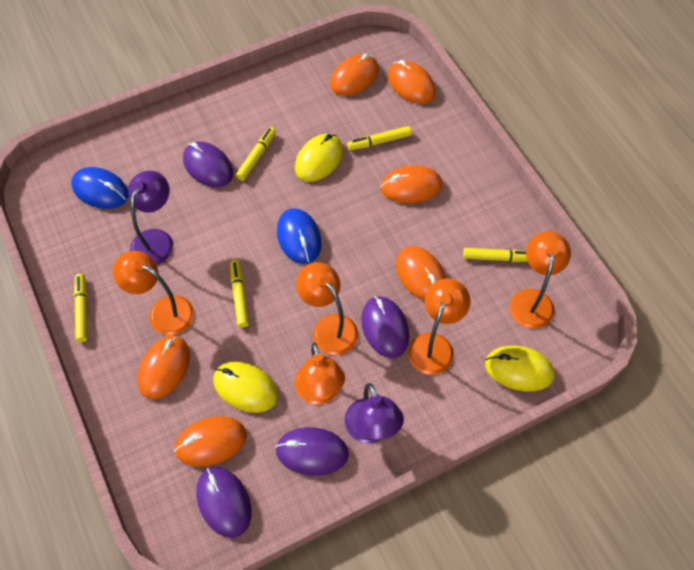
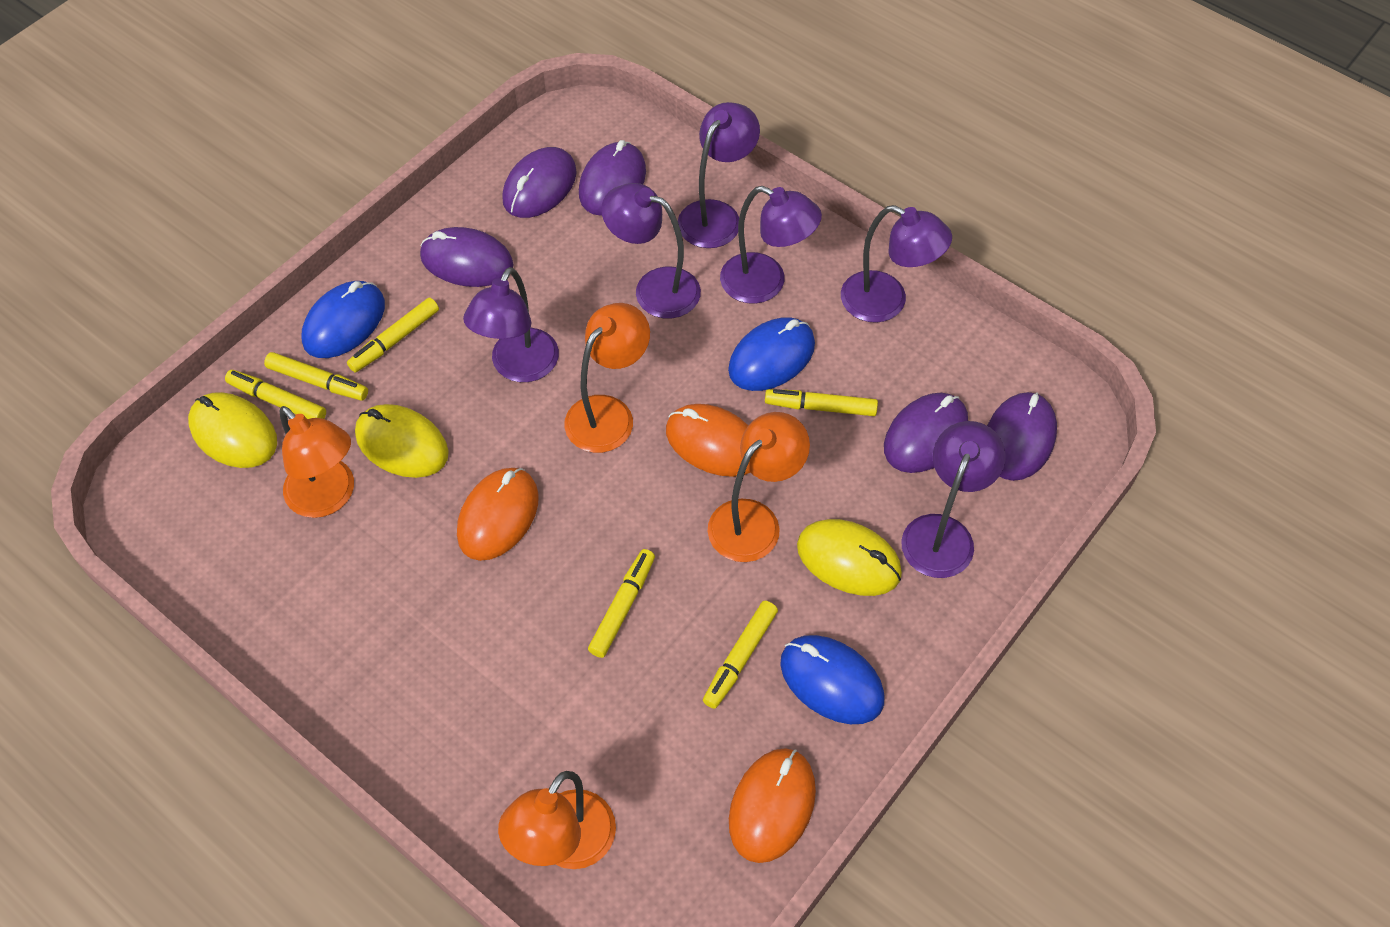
blue mouse: 2 -> 3
orange lamp: 5 -> 4
orange mouse: 6 -> 3
purple lamp: 2 -> 6
purple mouse: 4 -> 5
yellow marker: 5 -> 6

